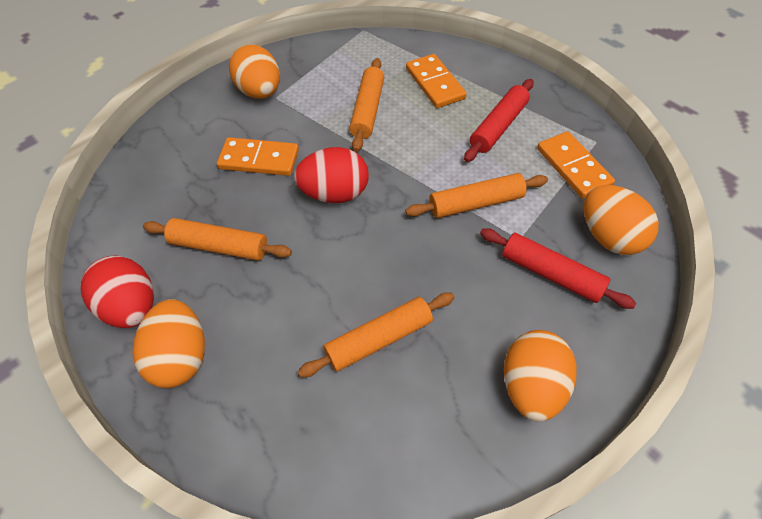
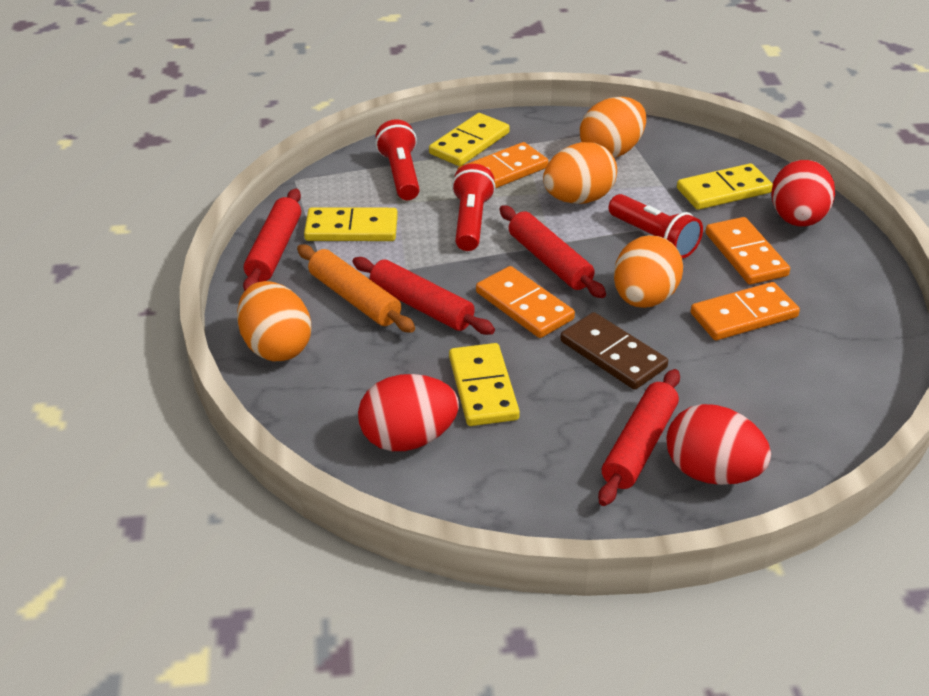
brown domino: 0 -> 1
orange domino: 3 -> 4
orange rolling pin: 4 -> 1
red egg: 2 -> 3
red flashlight: 0 -> 3
red rolling pin: 2 -> 4
yellow domino: 0 -> 4

